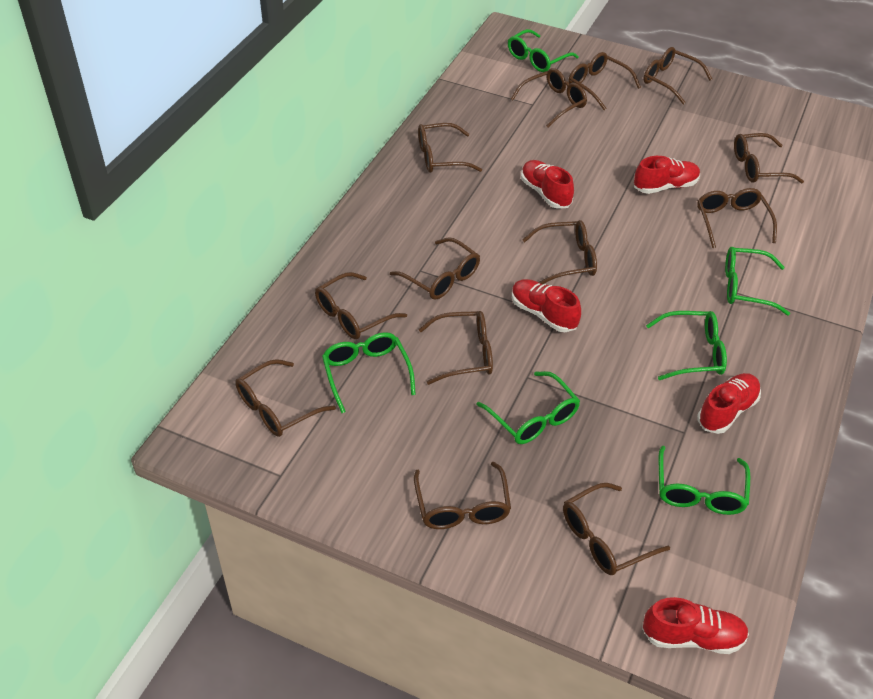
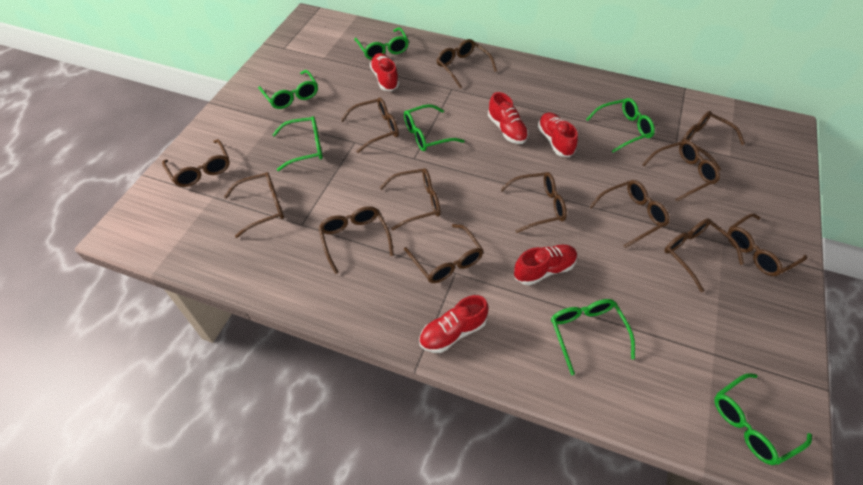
green glasses: 6 -> 7

